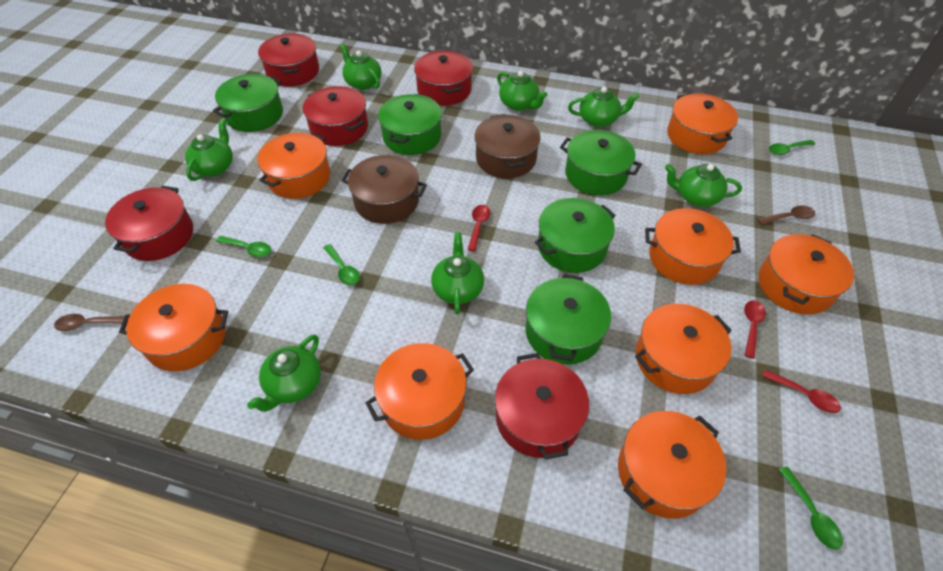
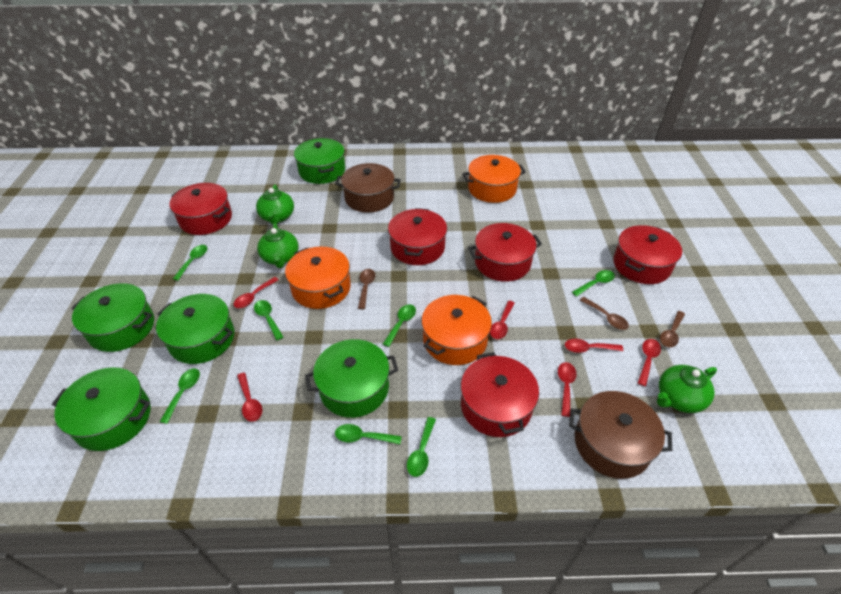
brown spoon: 2 -> 3
green spoon: 4 -> 7
green teapot: 7 -> 3
orange pot: 8 -> 3
red spoon: 3 -> 6

